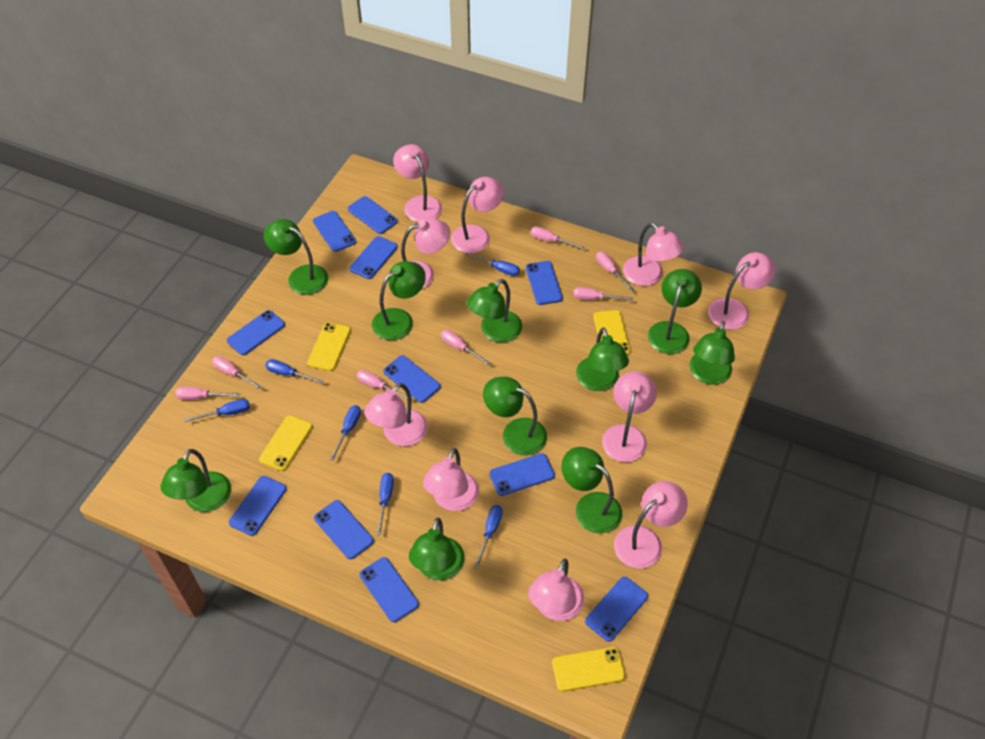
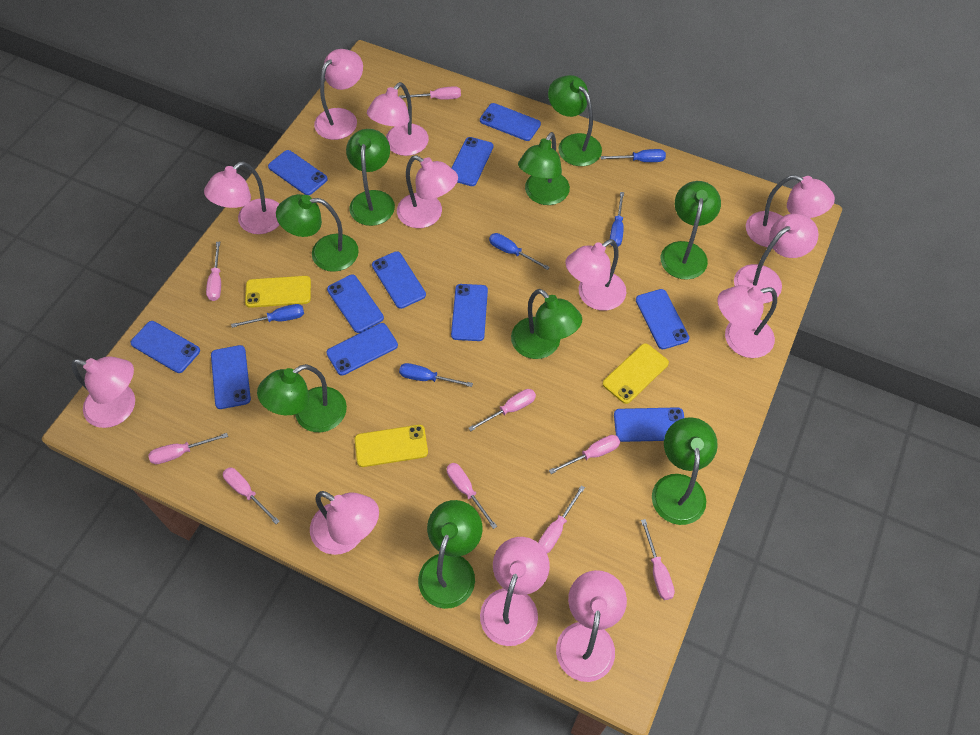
blue screwdriver: 6 -> 5
green lamp: 10 -> 9
pink lamp: 10 -> 12
pink screwdriver: 7 -> 9
yellow phone: 4 -> 3

